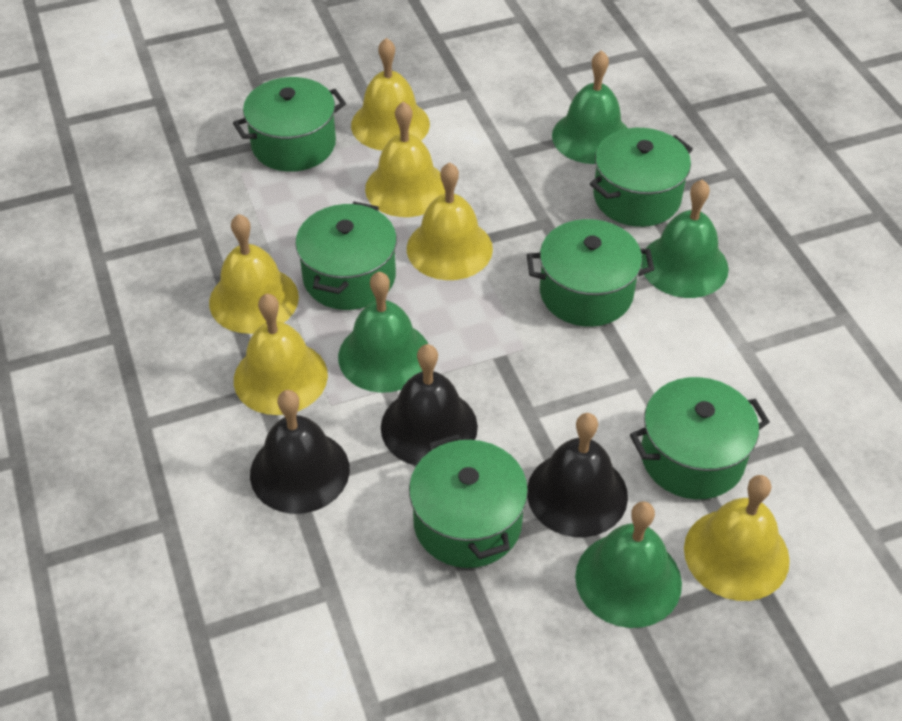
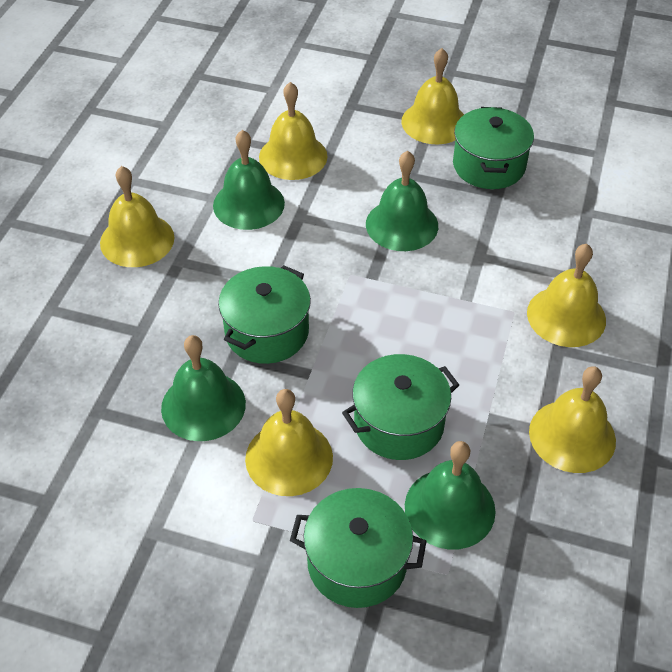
black bell: 3 -> 0
green pot: 6 -> 4

